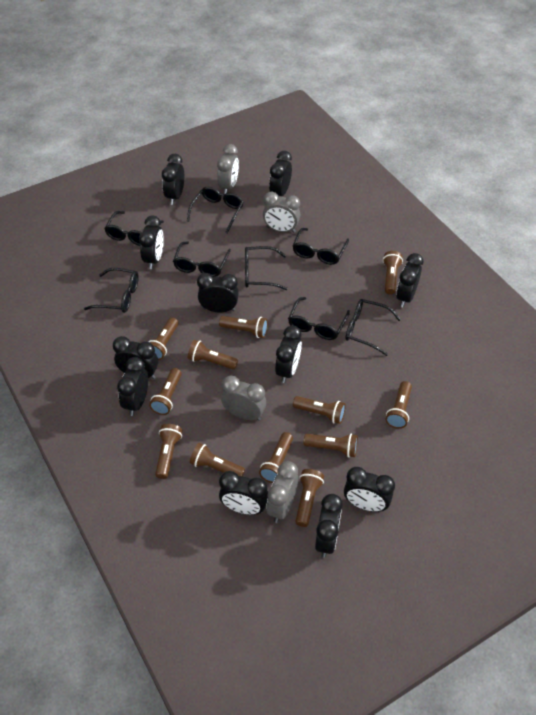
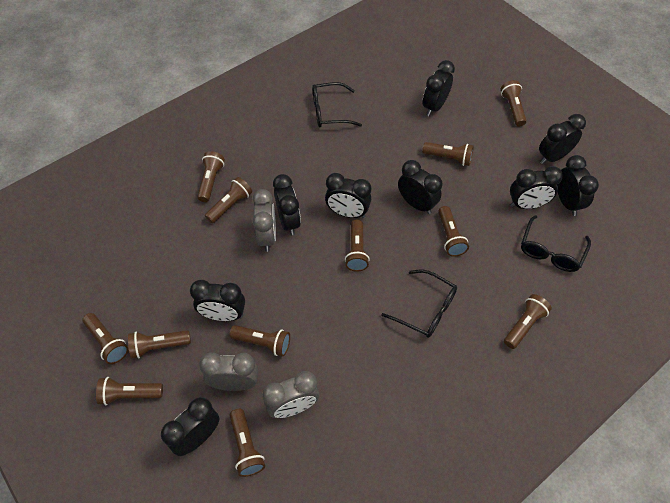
black clock: 11 -> 9
black glasses: 8 -> 3
grey clock: 4 -> 3

